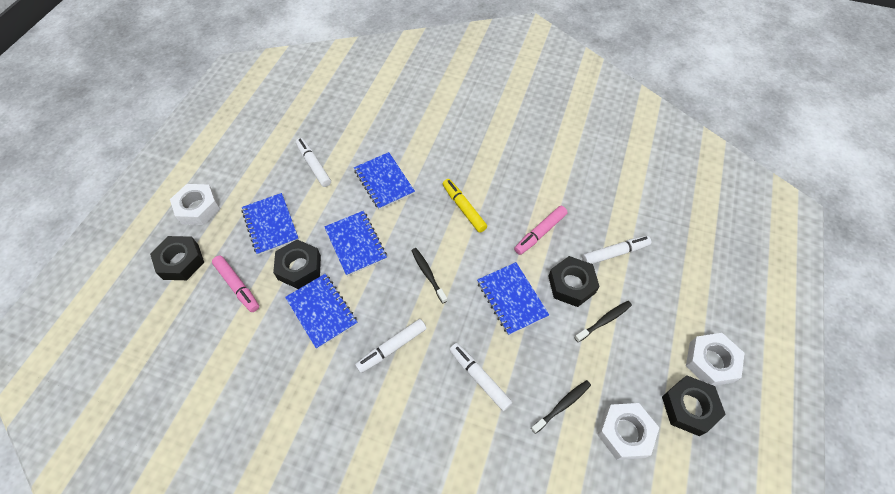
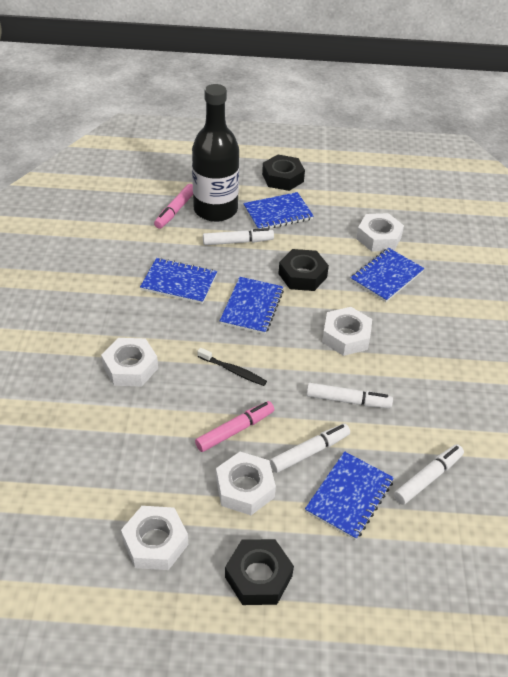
black bottle: 0 -> 1
black nut: 4 -> 3
black toothbrush: 3 -> 1
white nut: 3 -> 5
yellow marker: 1 -> 0

